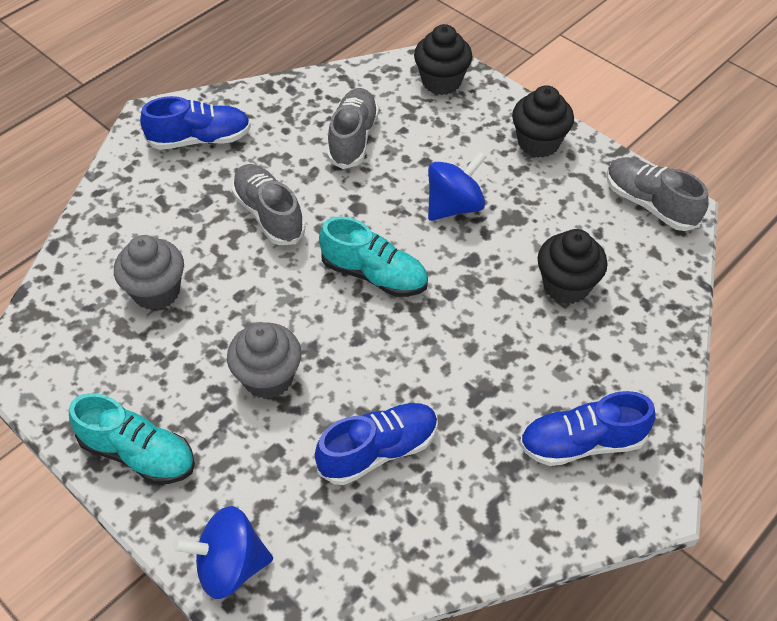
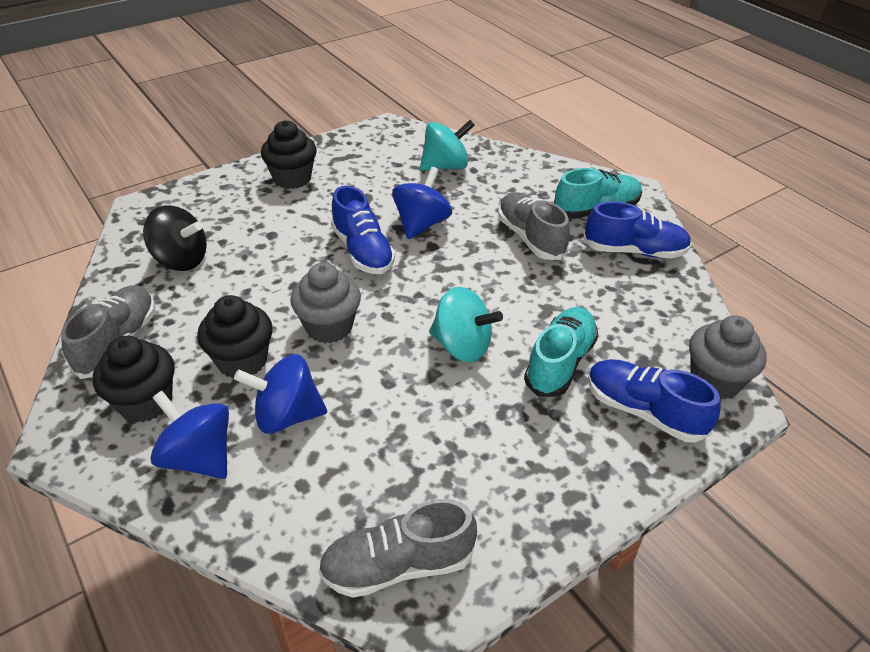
black spinning top: 0 -> 1
blue spinning top: 2 -> 3
turquoise spinning top: 0 -> 2

